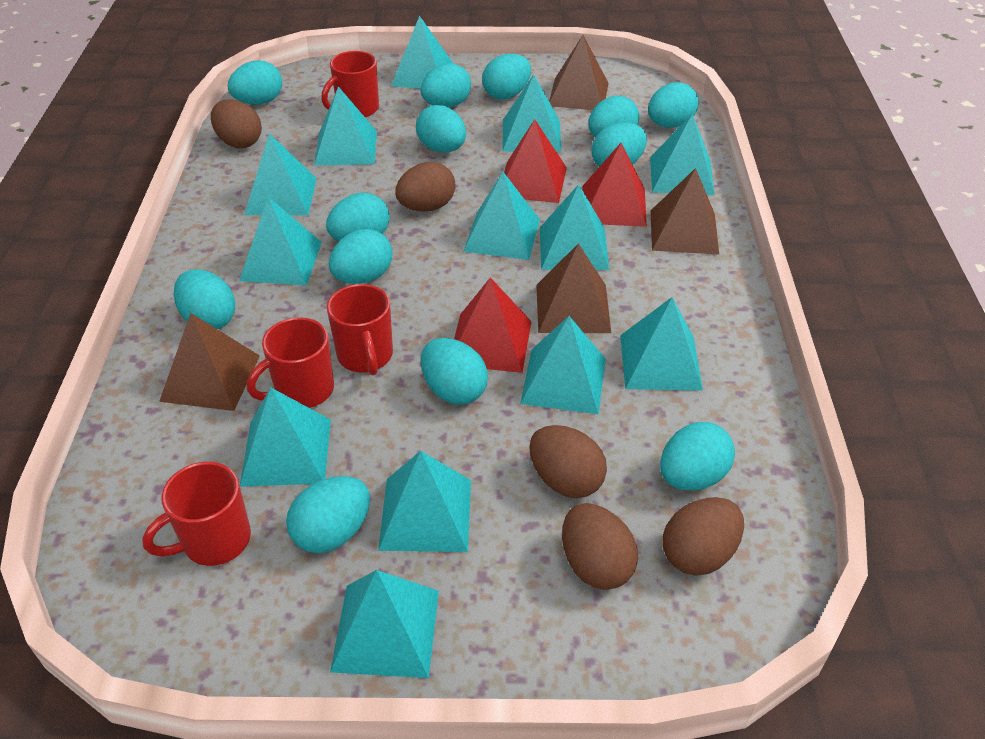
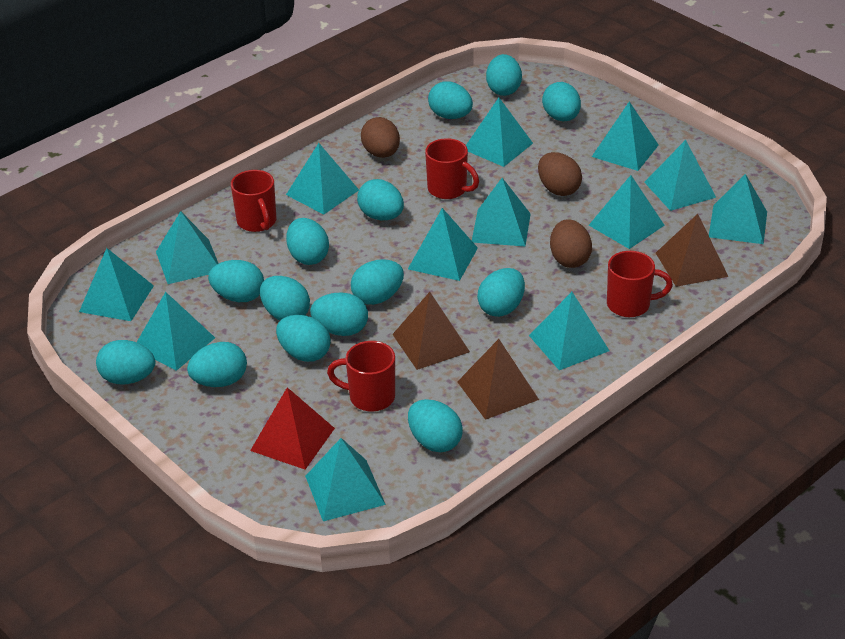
brown egg: 5 -> 3
brown pyramid: 4 -> 3
red pyramid: 3 -> 1
turquoise egg: 13 -> 14

